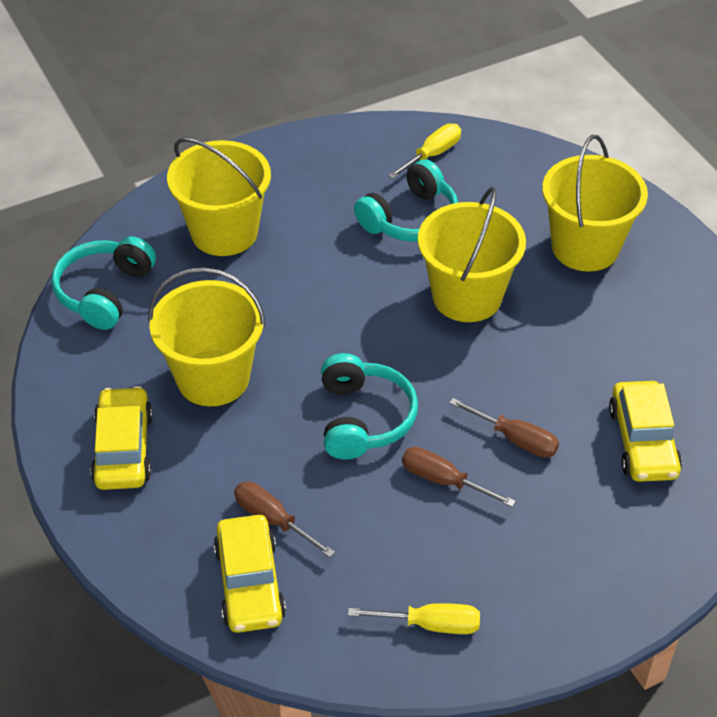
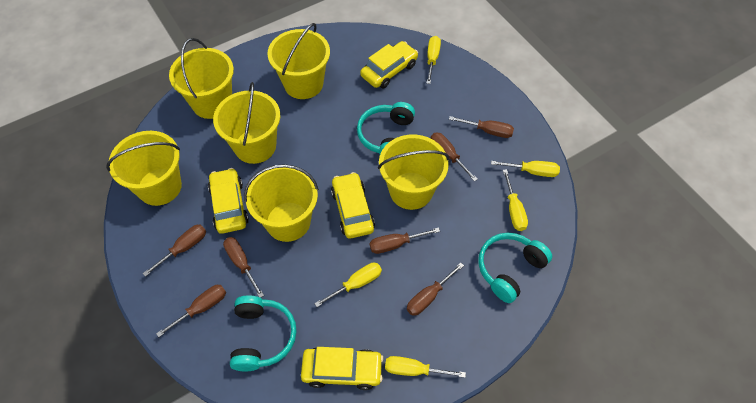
brown screwdriver: 3 -> 7
yellow bucket: 4 -> 6
yellow car: 3 -> 4
yellow screwdriver: 2 -> 5

